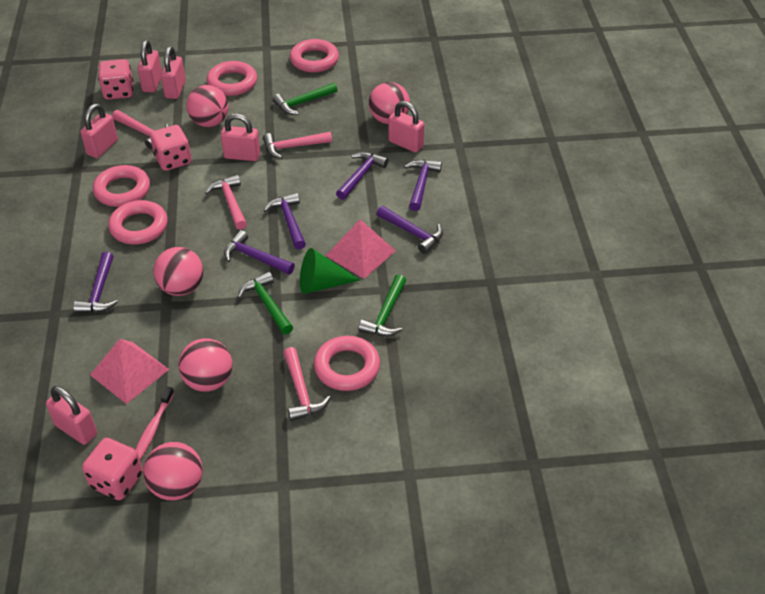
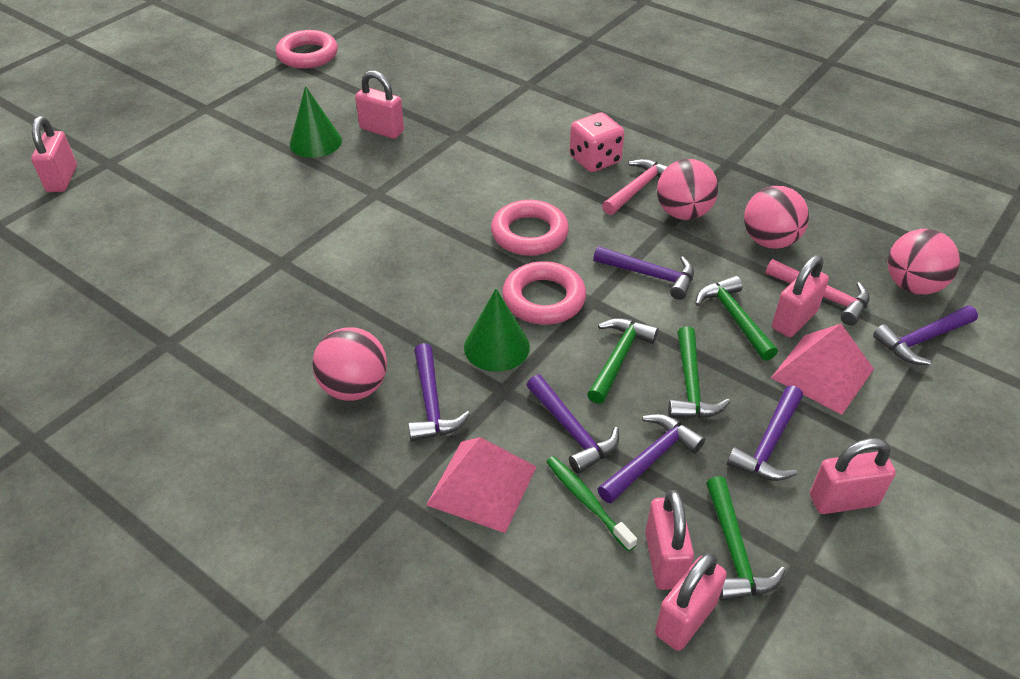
green cone: 1 -> 2
green hammer: 3 -> 4
green toothbrush: 0 -> 1
pink ball: 5 -> 4
pink dice: 3 -> 1
pink hammer: 4 -> 2
pink ring: 5 -> 3
pink toothbrush: 1 -> 0

